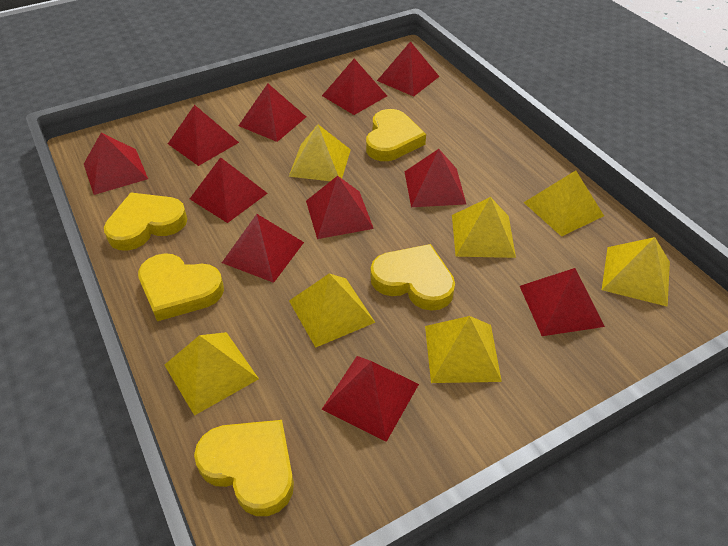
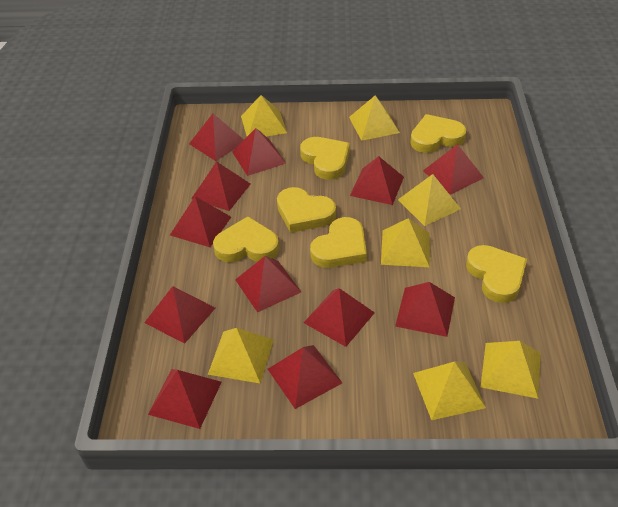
red pyramid: 11 -> 12
yellow heart: 5 -> 6

